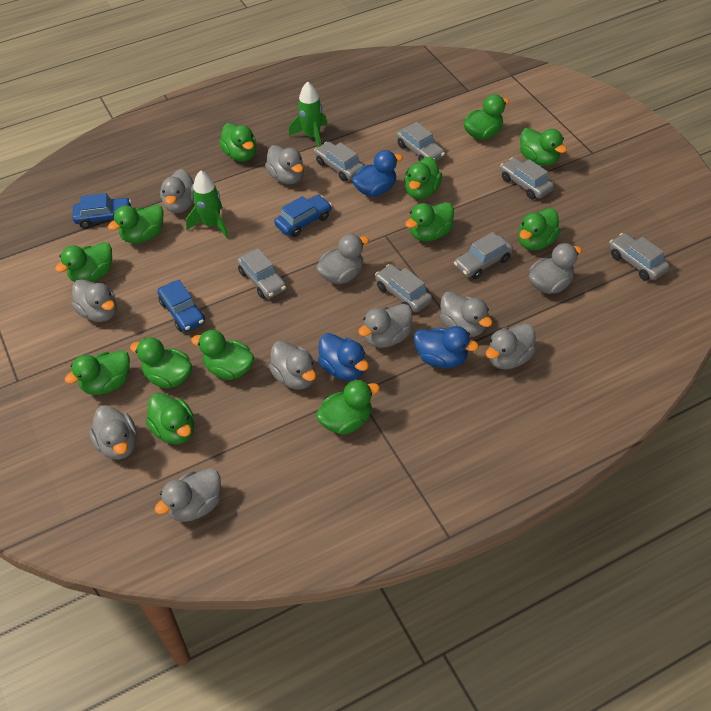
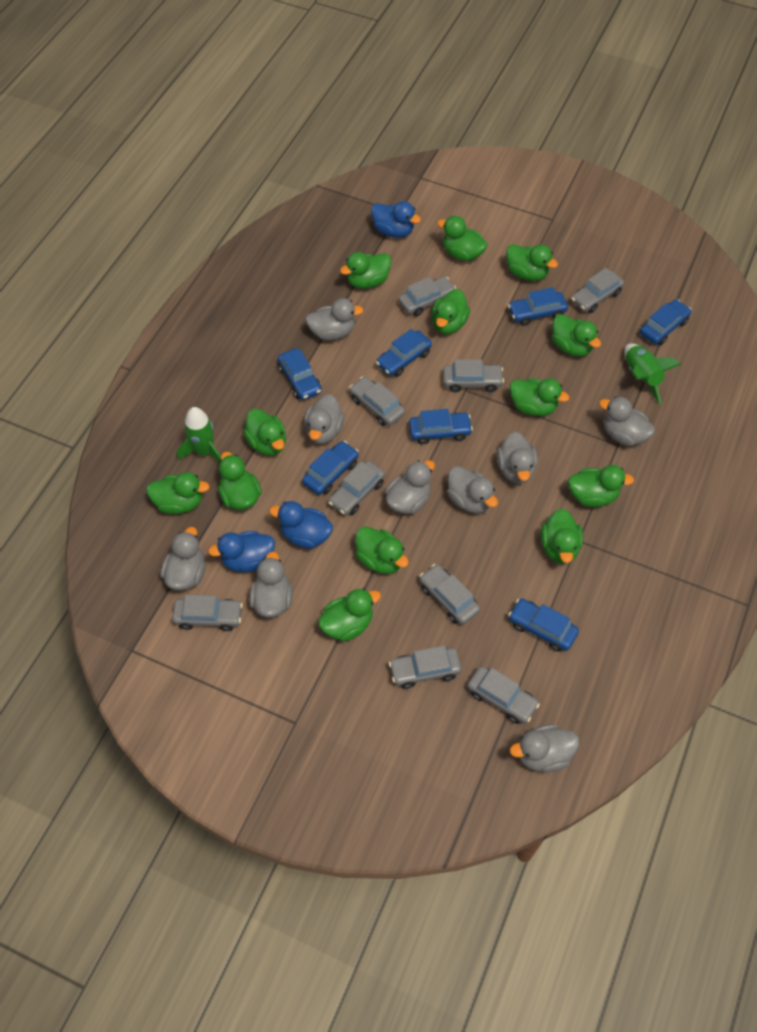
blue car: 3 -> 7
grey car: 7 -> 9
grey duck: 11 -> 9

